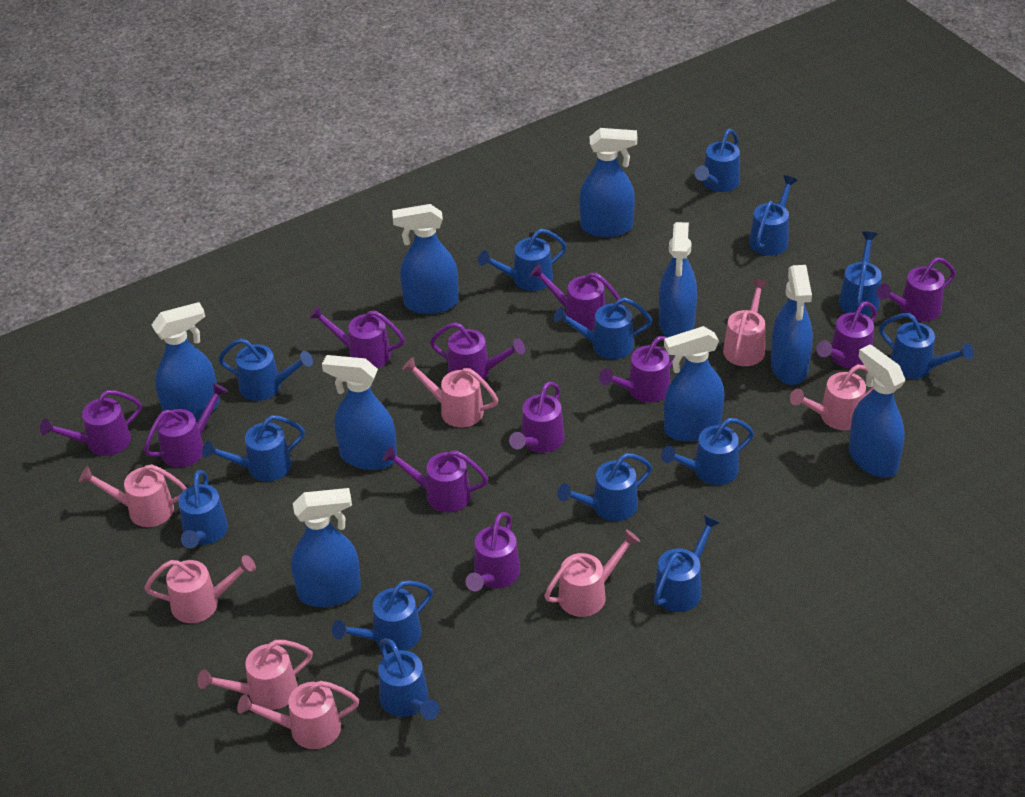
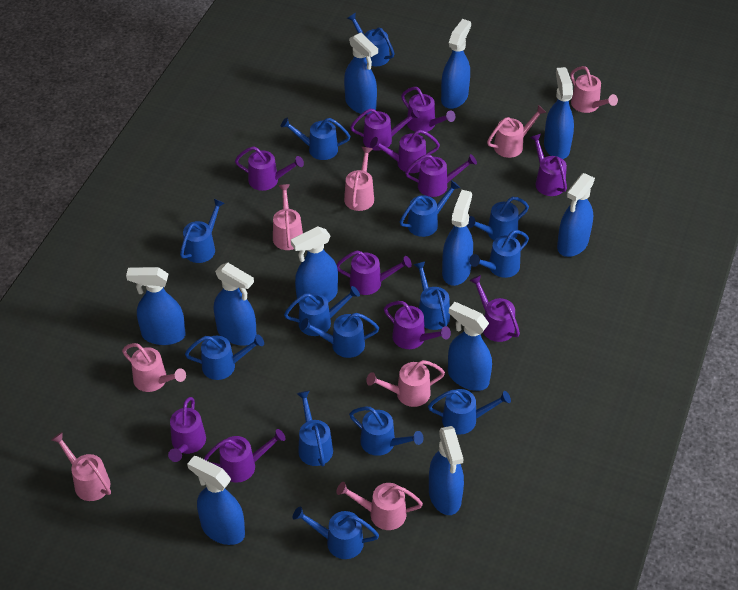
blue spray bottle: 9 -> 11

